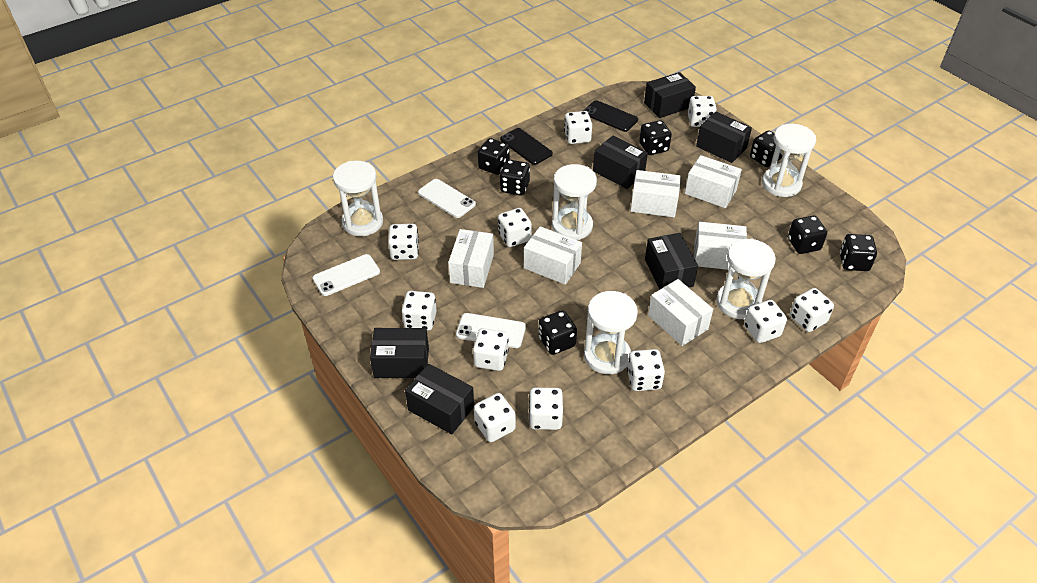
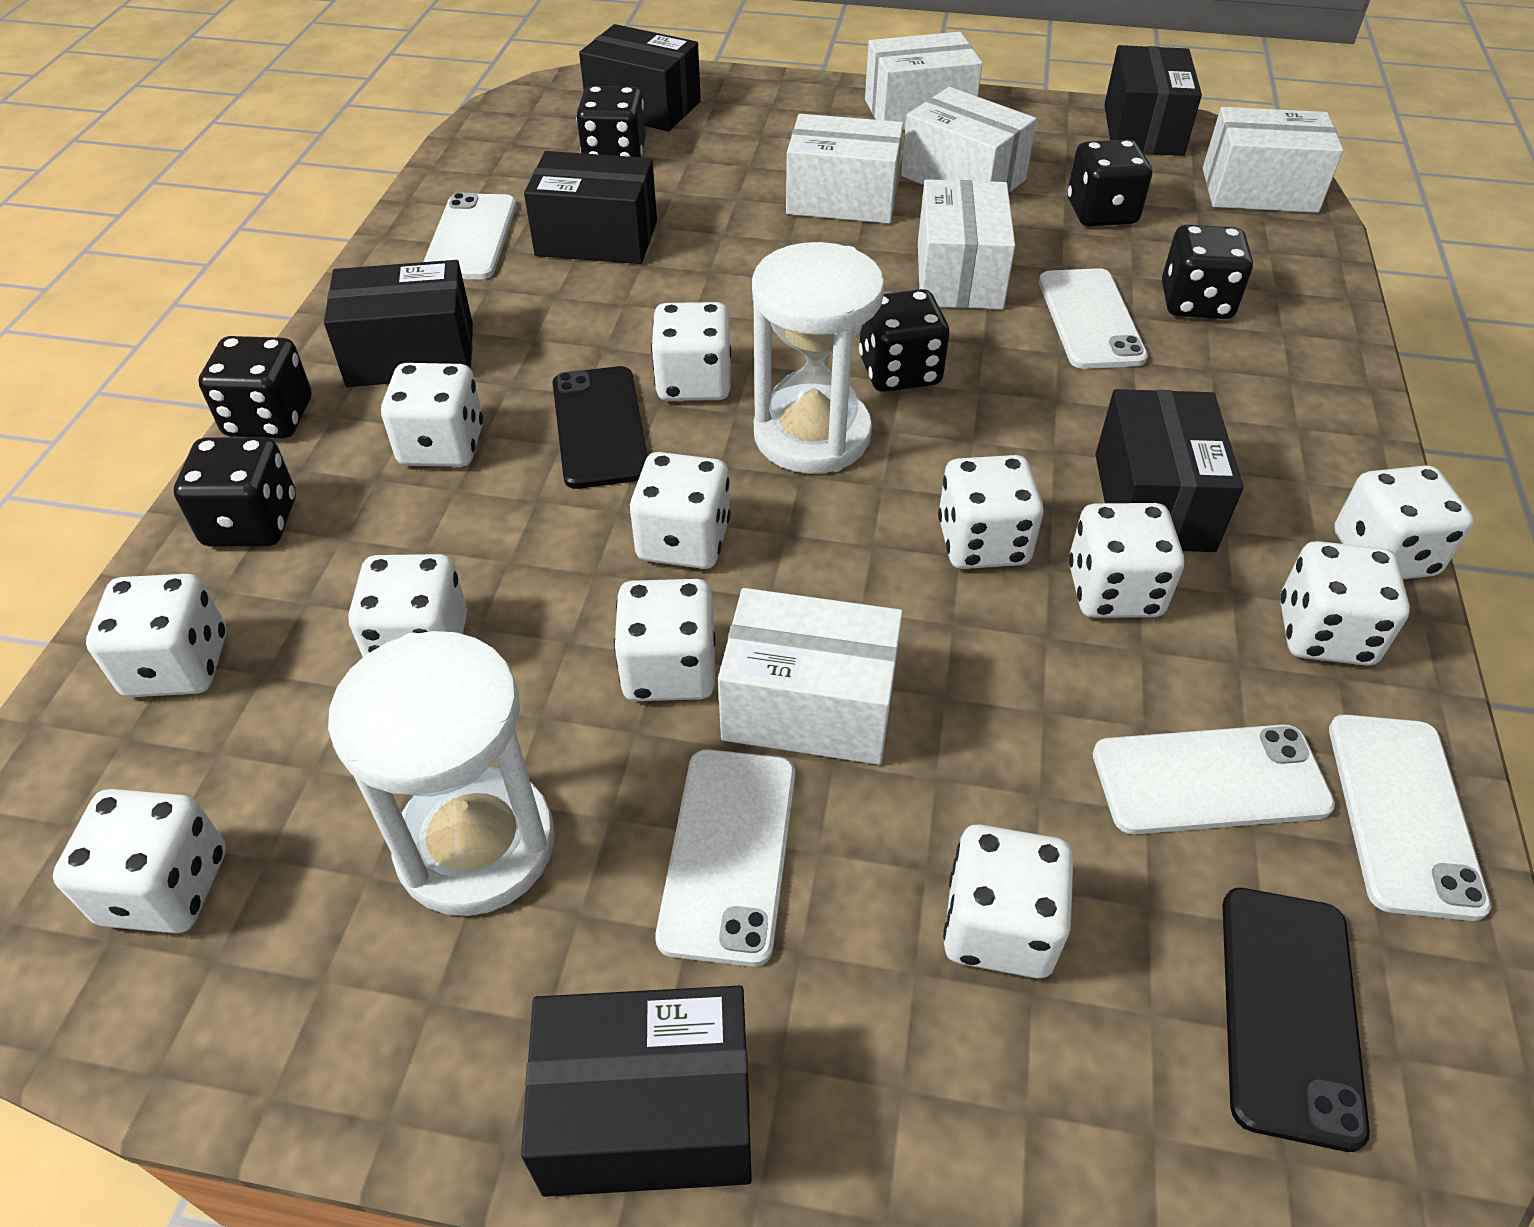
black dice: 7 -> 6
white dice: 11 -> 12
white hourglass: 5 -> 2
white phone: 3 -> 5

